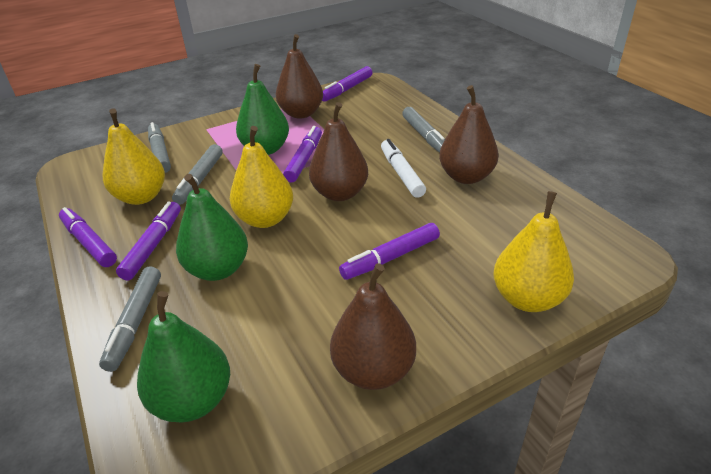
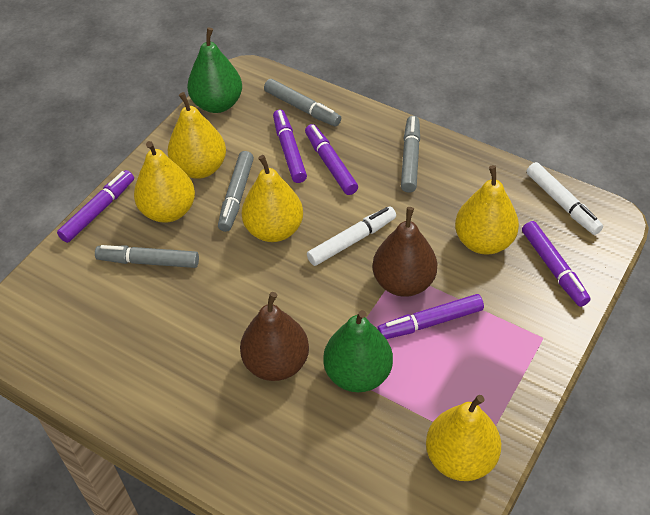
brown pear: 4 -> 2
green pear: 3 -> 2
white marker: 1 -> 2
yellow pear: 3 -> 5

